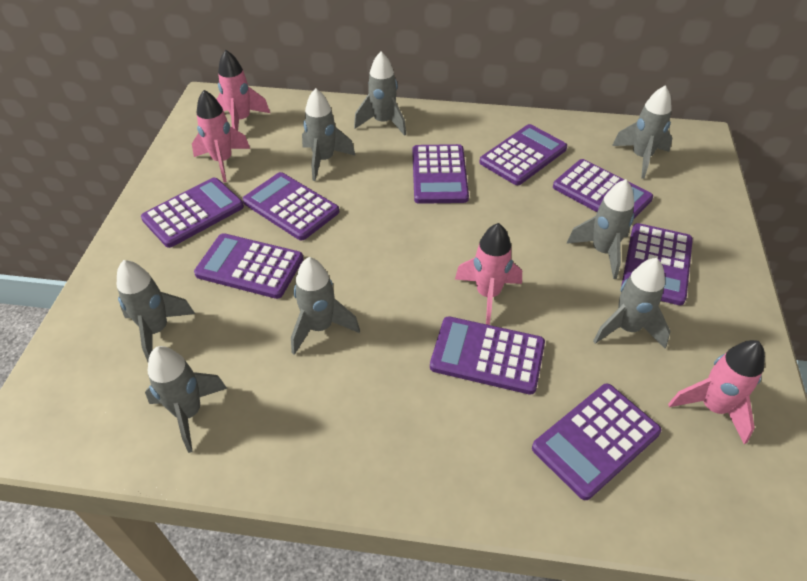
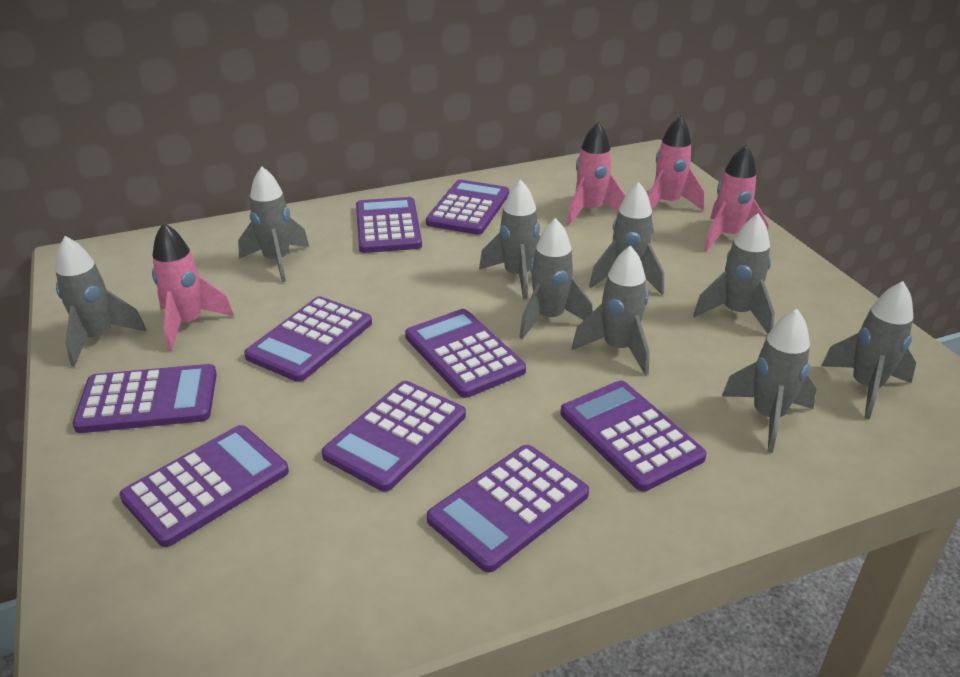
grey rocket: 8 -> 9

